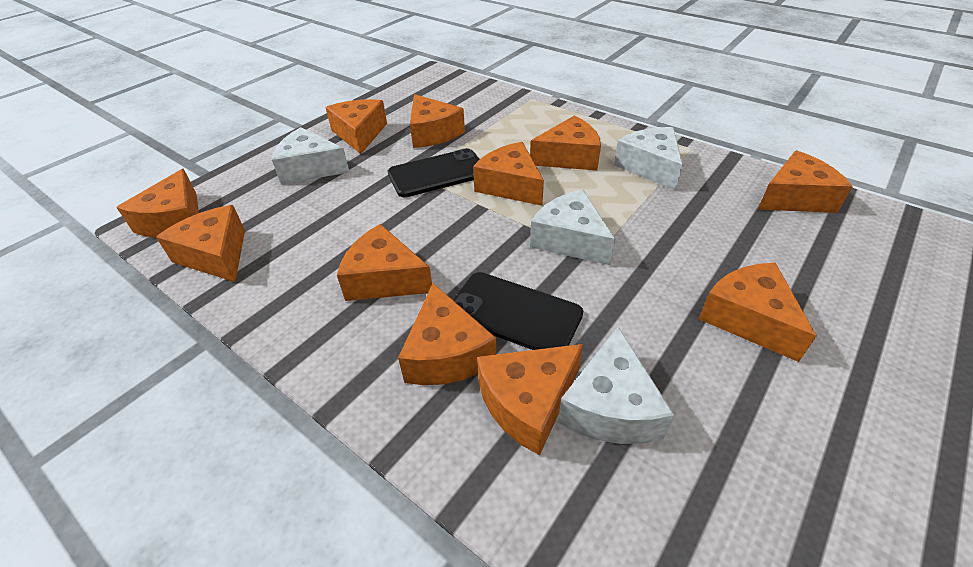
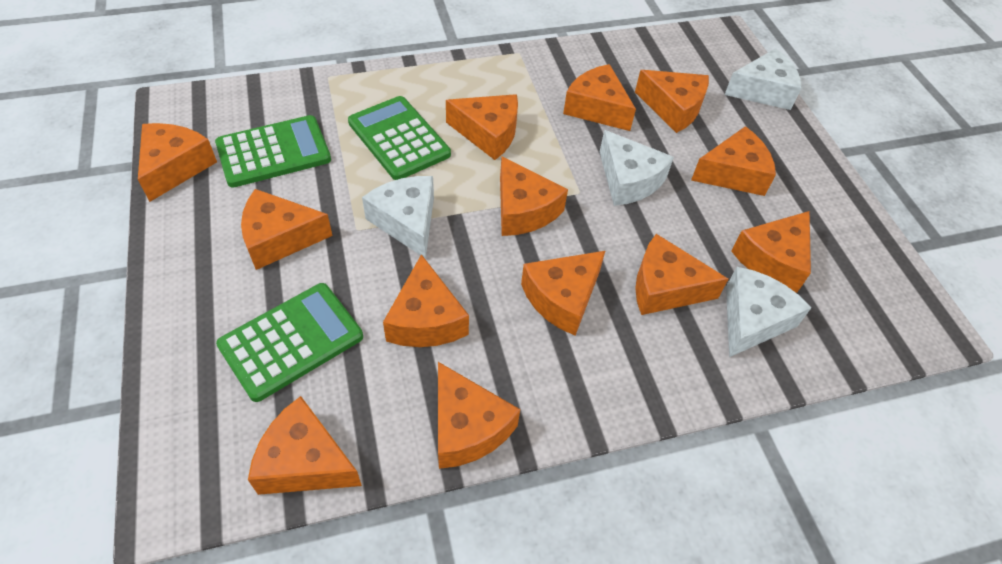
black phone: 2 -> 0
green calculator: 0 -> 3
orange cheese: 11 -> 13

